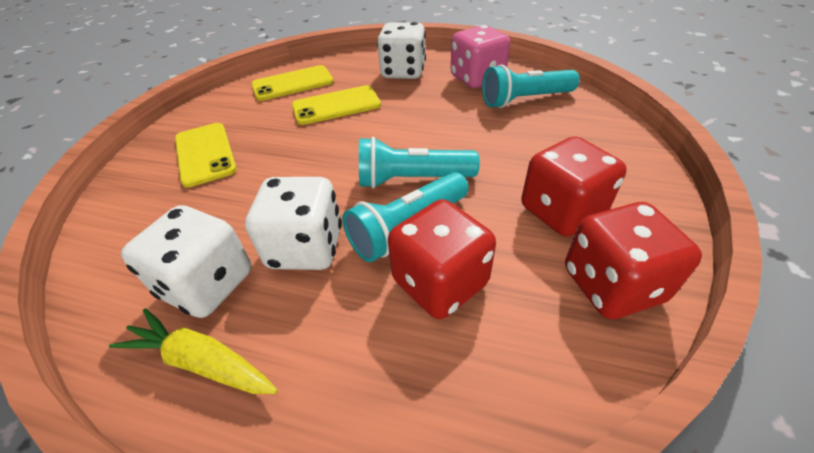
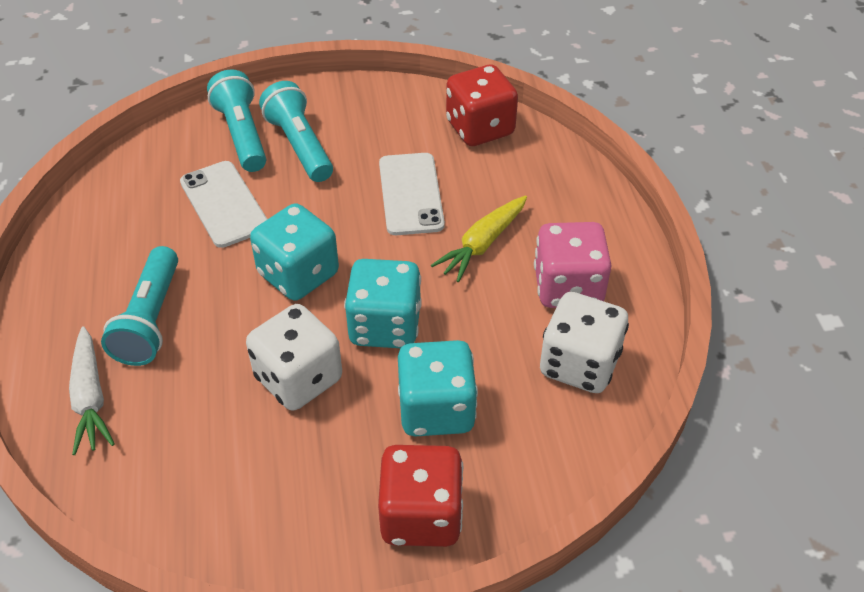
red dice: 3 -> 2
turquoise dice: 0 -> 3
white carrot: 0 -> 1
white dice: 3 -> 2
white phone: 0 -> 2
yellow phone: 3 -> 0

